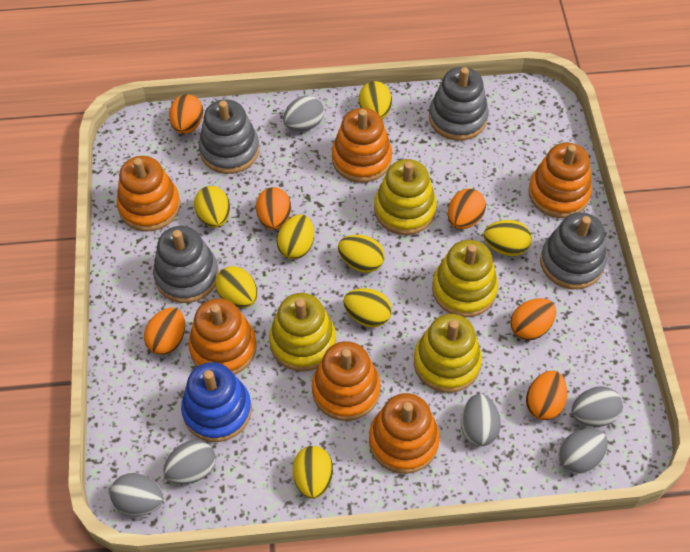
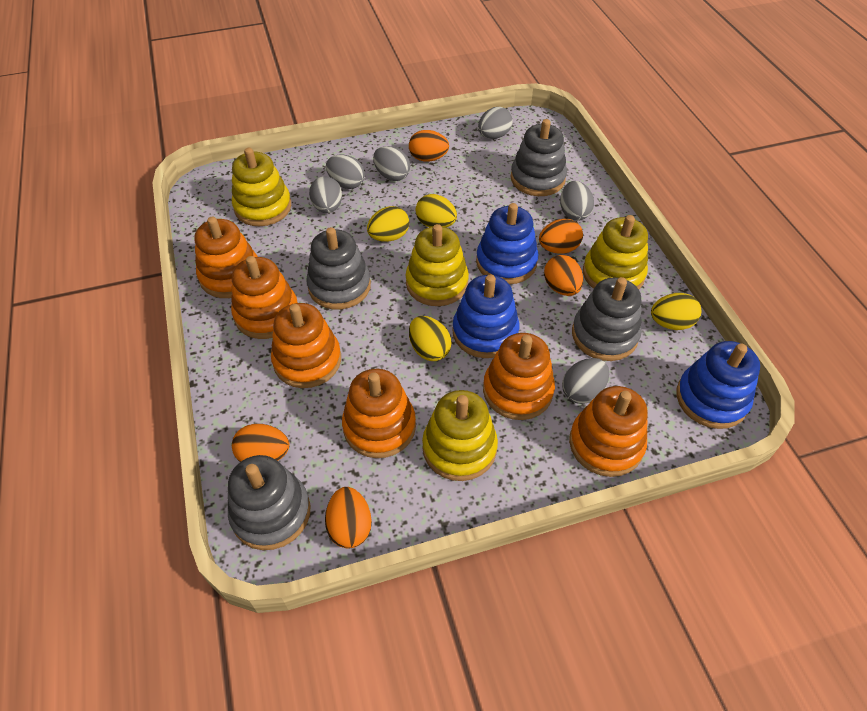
blue stacking toy: 1 -> 3
orange egg: 6 -> 5
yellow egg: 8 -> 4

